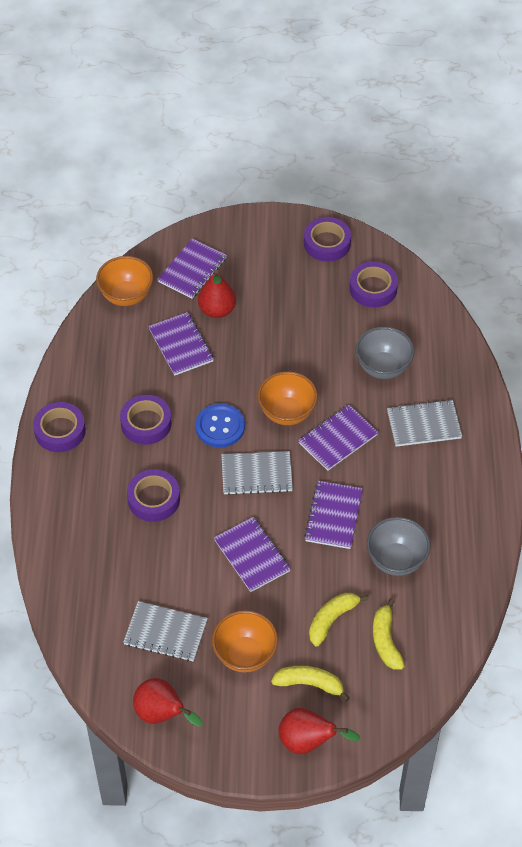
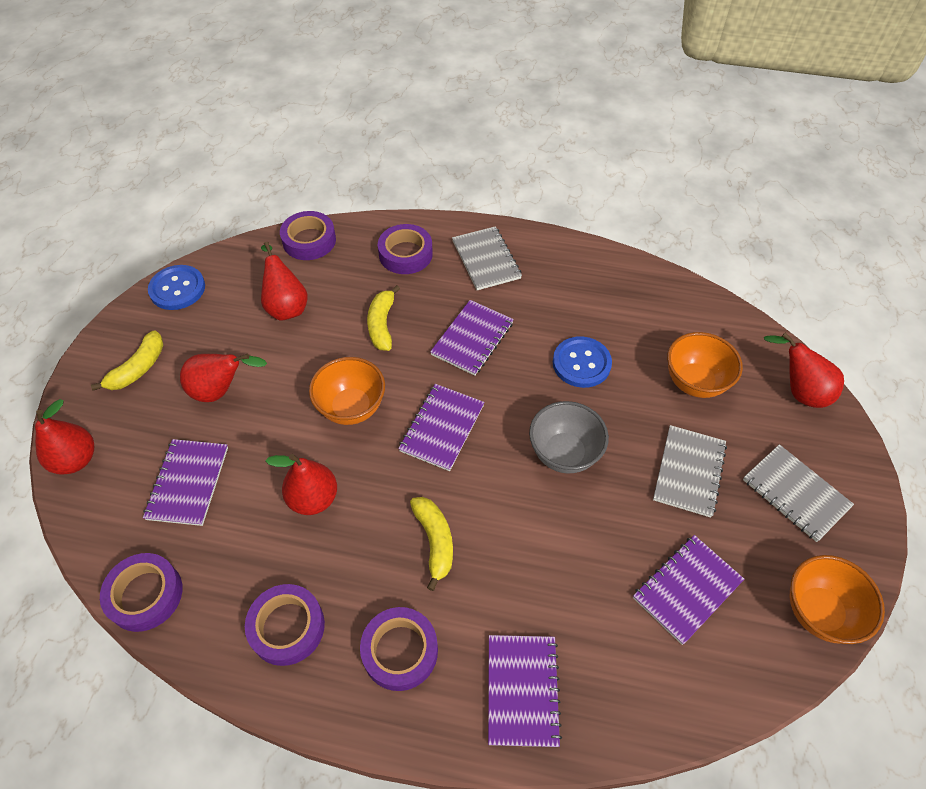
blue button: 1 -> 2
grey bowl: 2 -> 1
red pear: 3 -> 5

